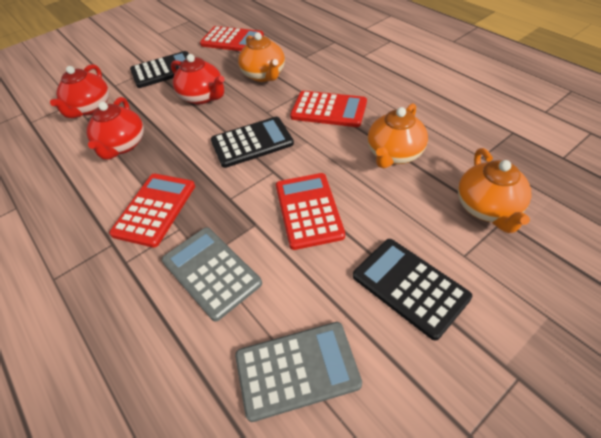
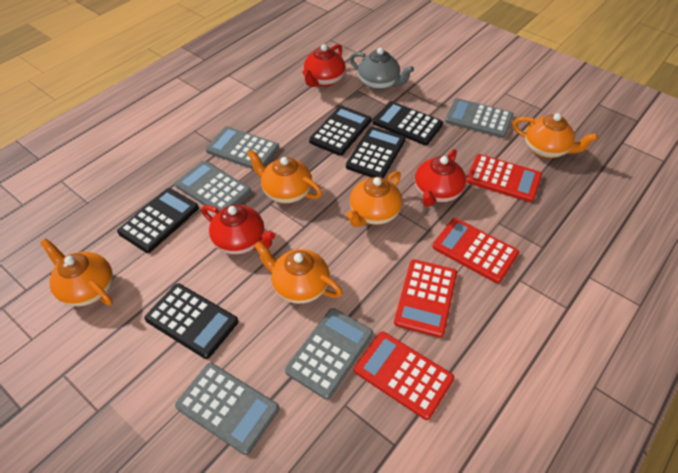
black calculator: 3 -> 5
grey calculator: 2 -> 5
grey teapot: 0 -> 1
orange teapot: 3 -> 5

